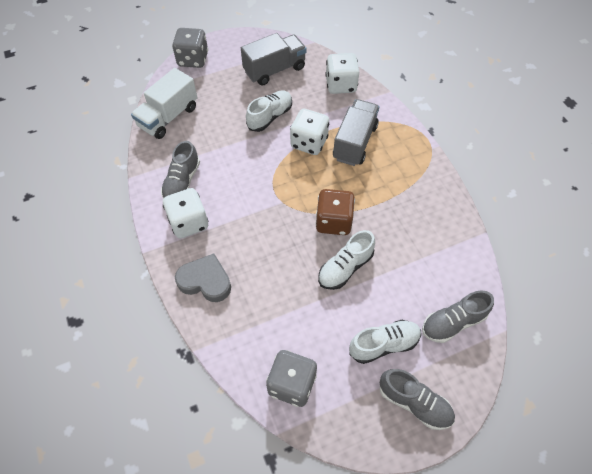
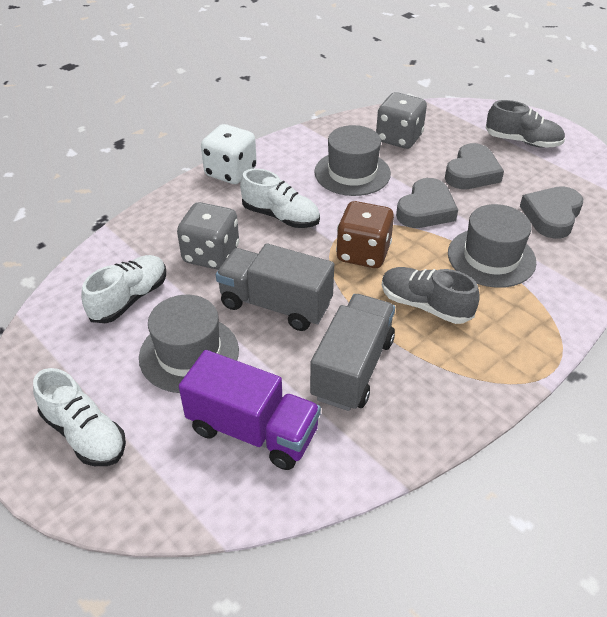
grey hat: 0 -> 3
grey heart: 1 -> 3
grey shoe: 3 -> 2
purple truck: 0 -> 1
white dice: 3 -> 1
white truck: 1 -> 0

